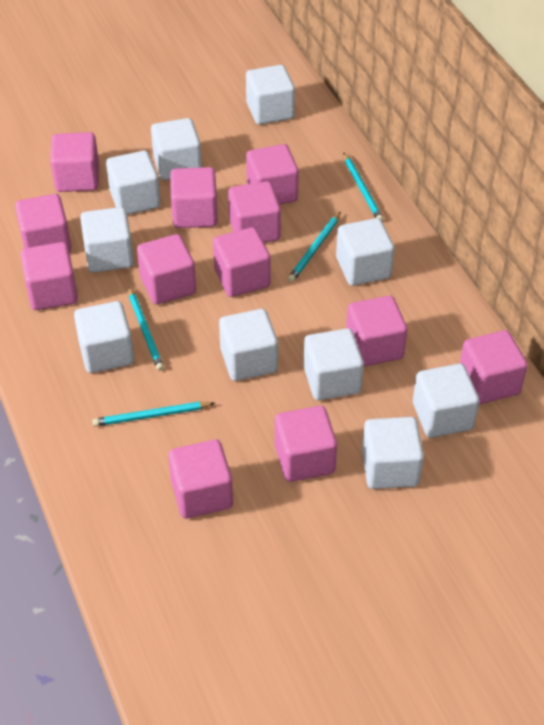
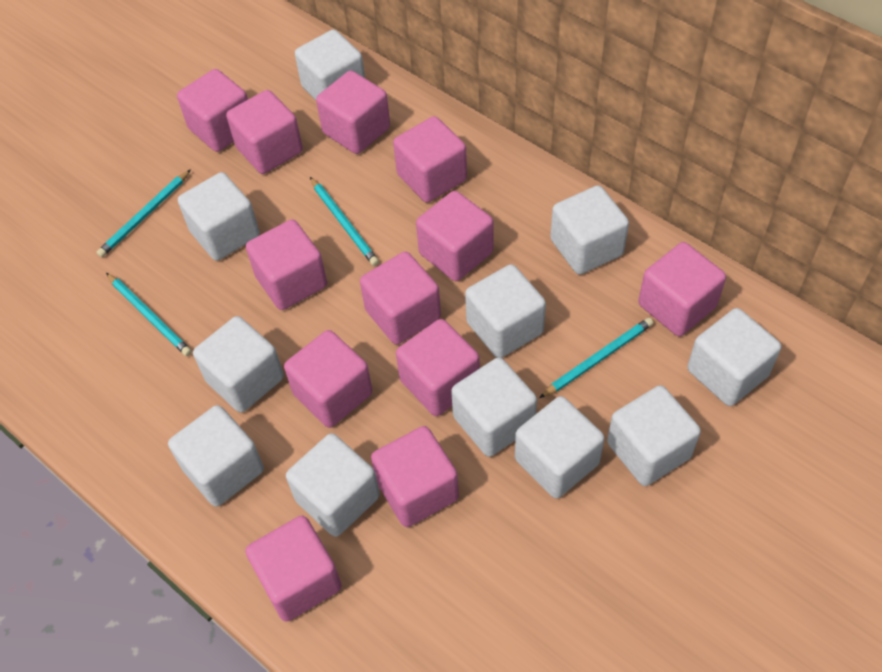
white cube: 10 -> 11

